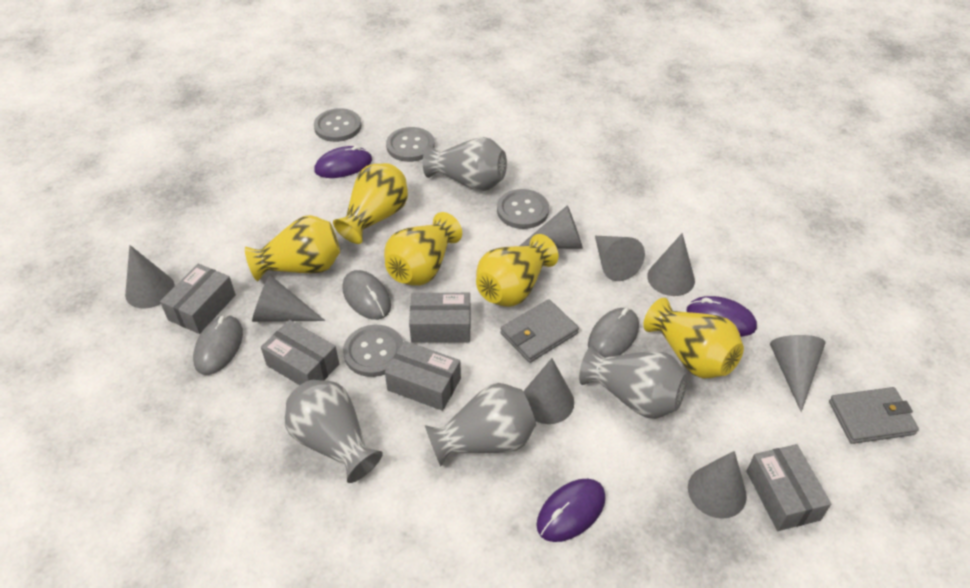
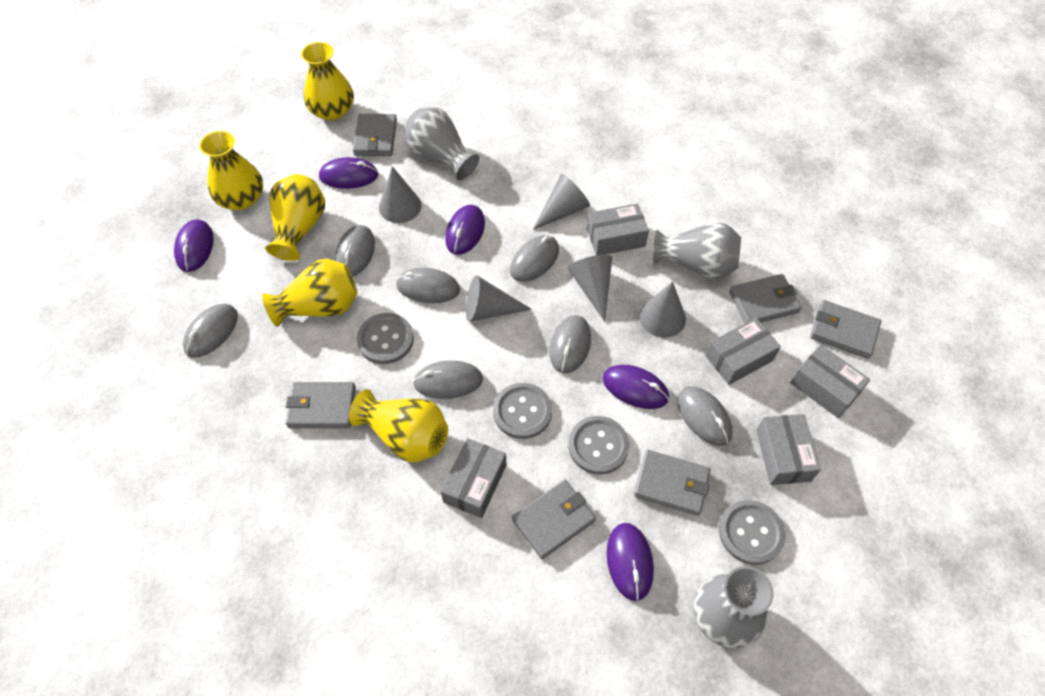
grey cone: 8 -> 5
grey mouse: 3 -> 7
grey vase: 4 -> 3
grey wallet: 2 -> 6
purple mouse: 3 -> 5

